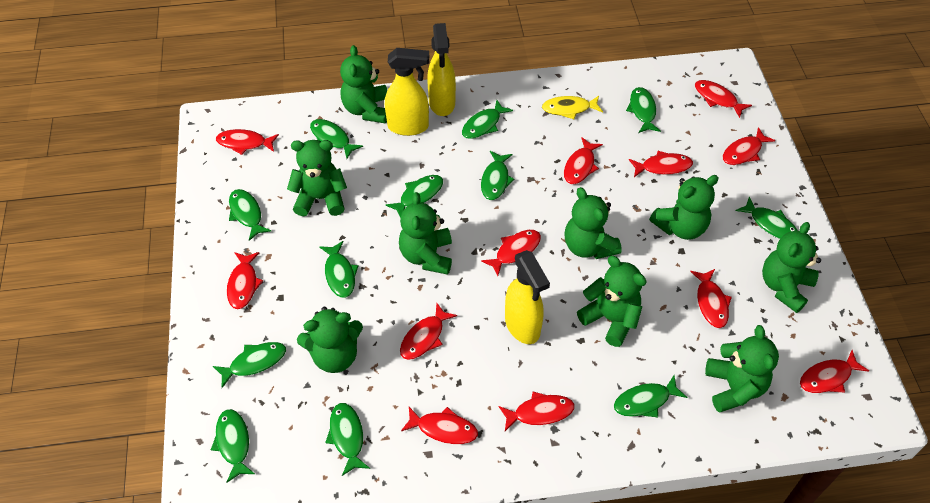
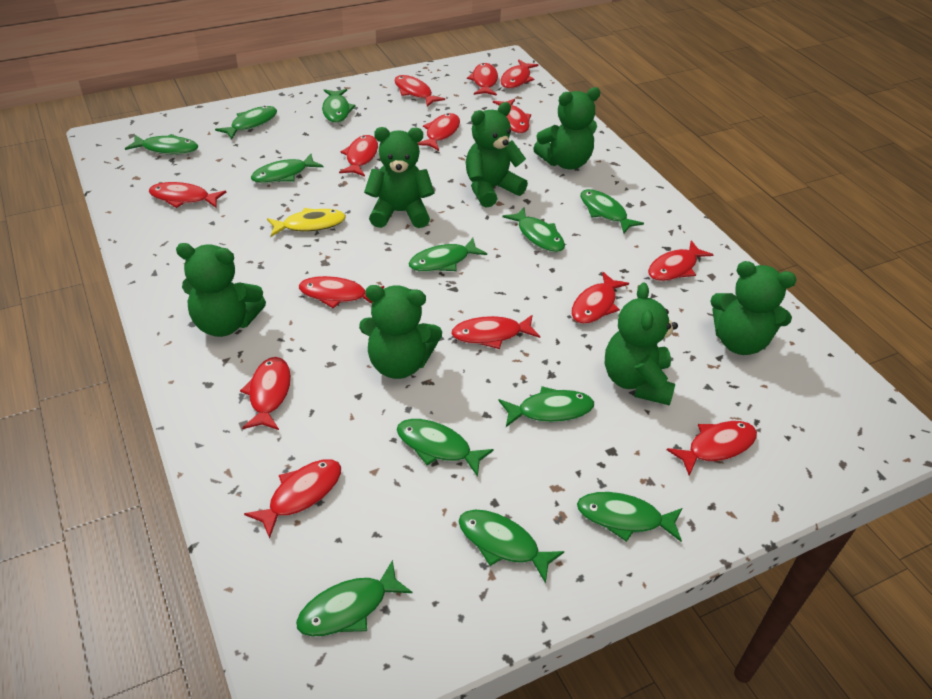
green teddy bear: 9 -> 7
red fish: 12 -> 14
yellow spray bottle: 3 -> 0

